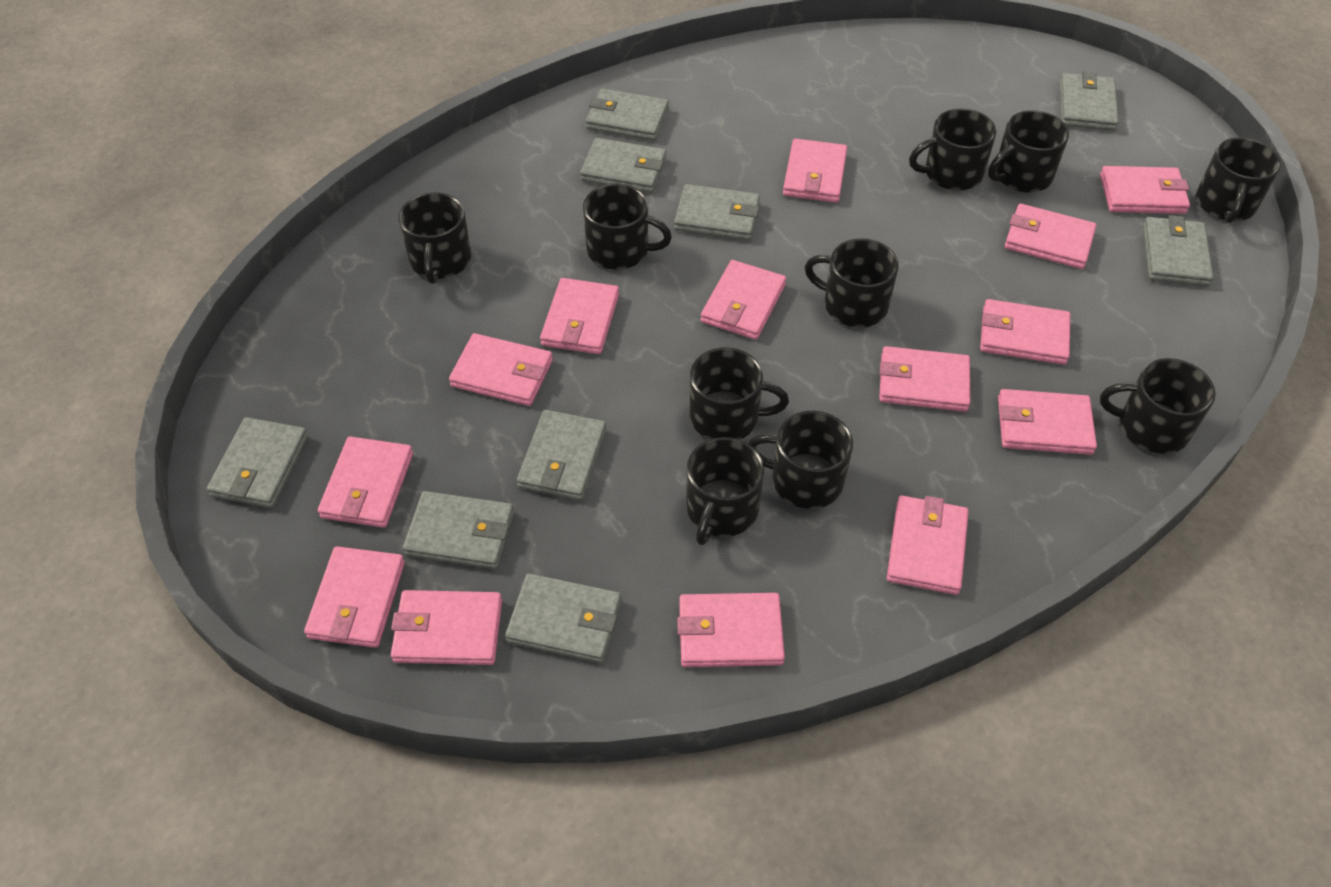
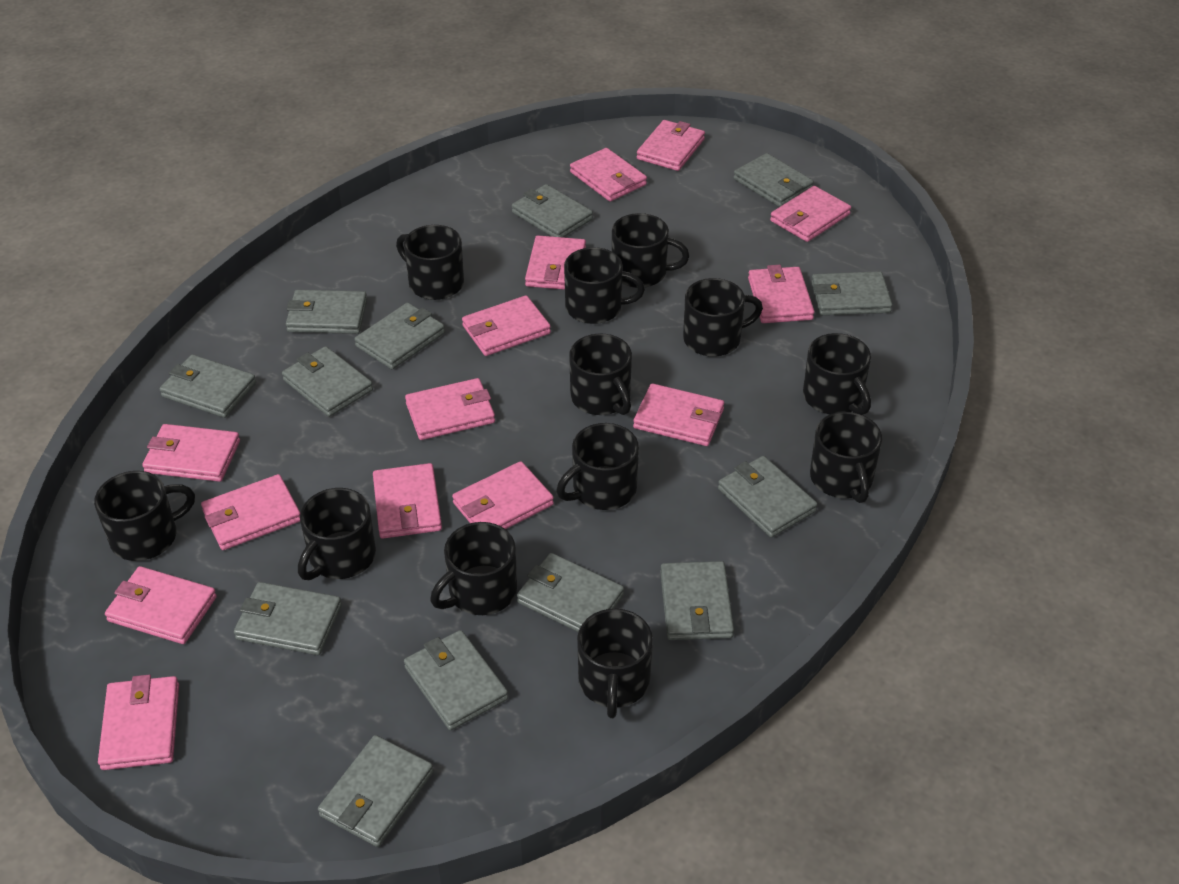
black mug: 10 -> 12
grey wallet: 9 -> 13

